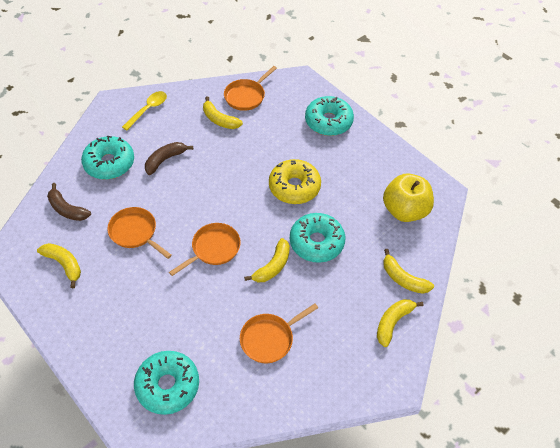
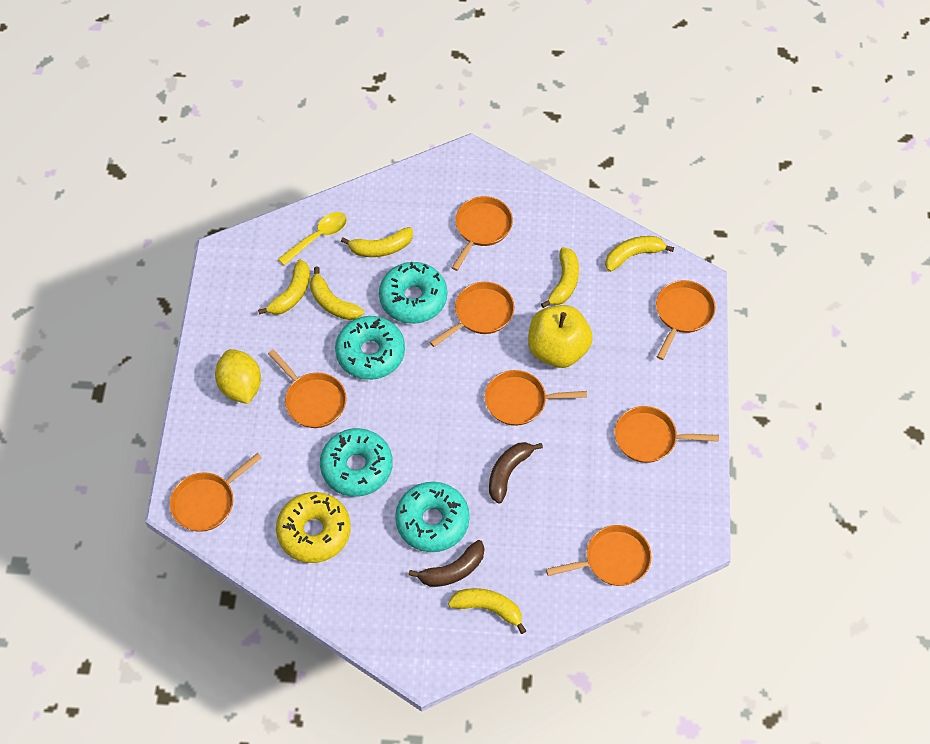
orange pan: 4 -> 8
yellow banana: 5 -> 6
yellow lemon: 0 -> 1

